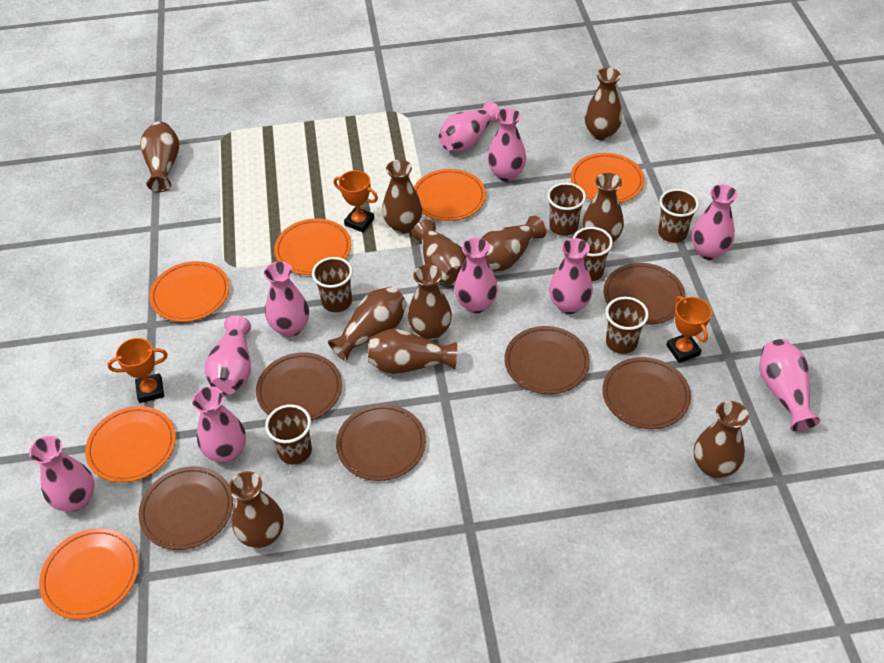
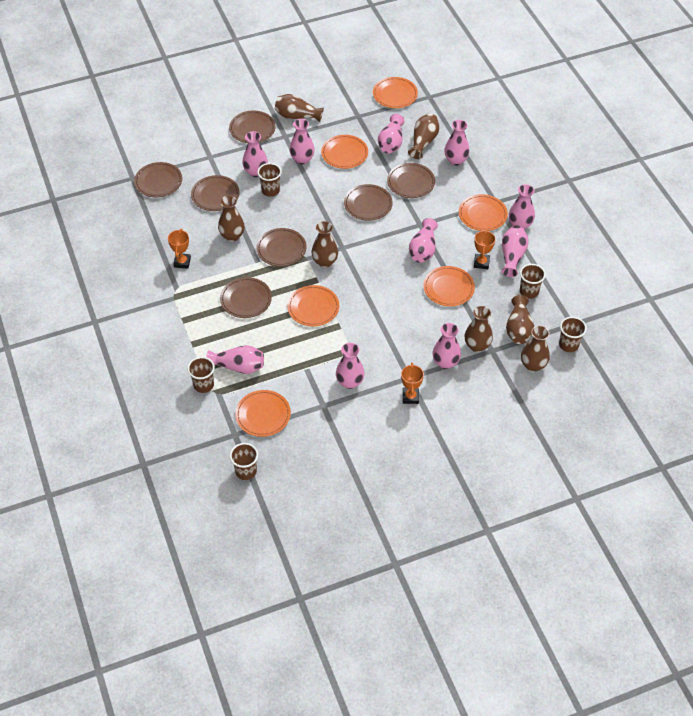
brown cup: 6 -> 5
brown plate: 6 -> 7
brown vase: 11 -> 7

